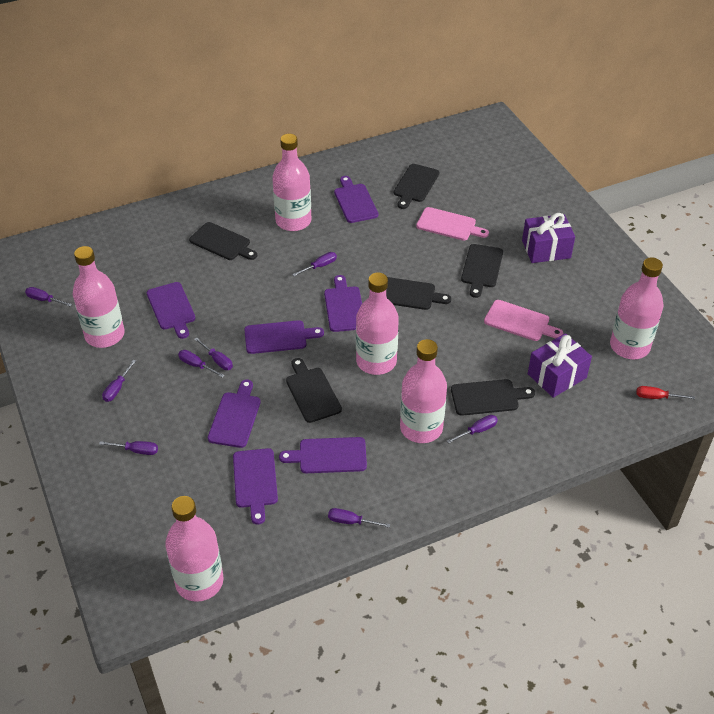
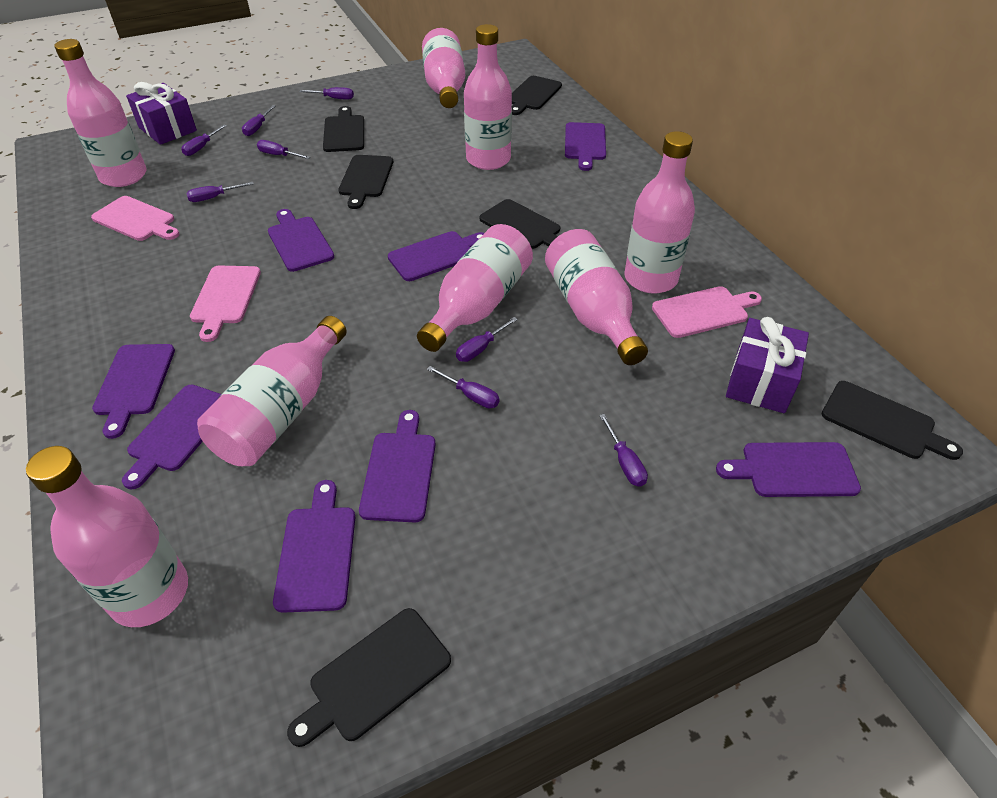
pink bottle: 6 -> 8
pink cutting board: 2 -> 3
purple cutting board: 7 -> 8
red screwdriver: 1 -> 0

